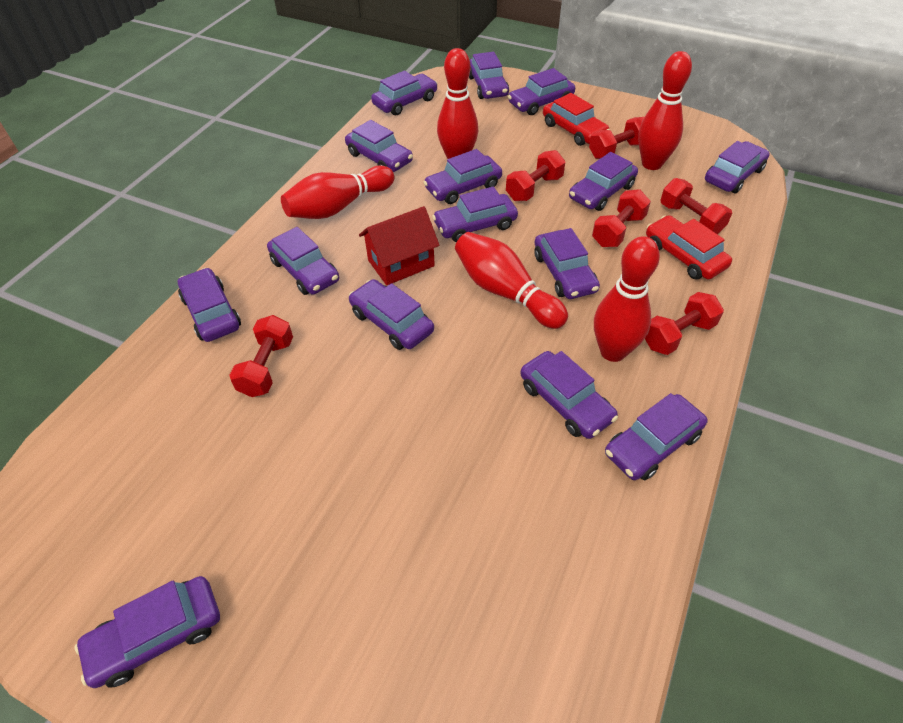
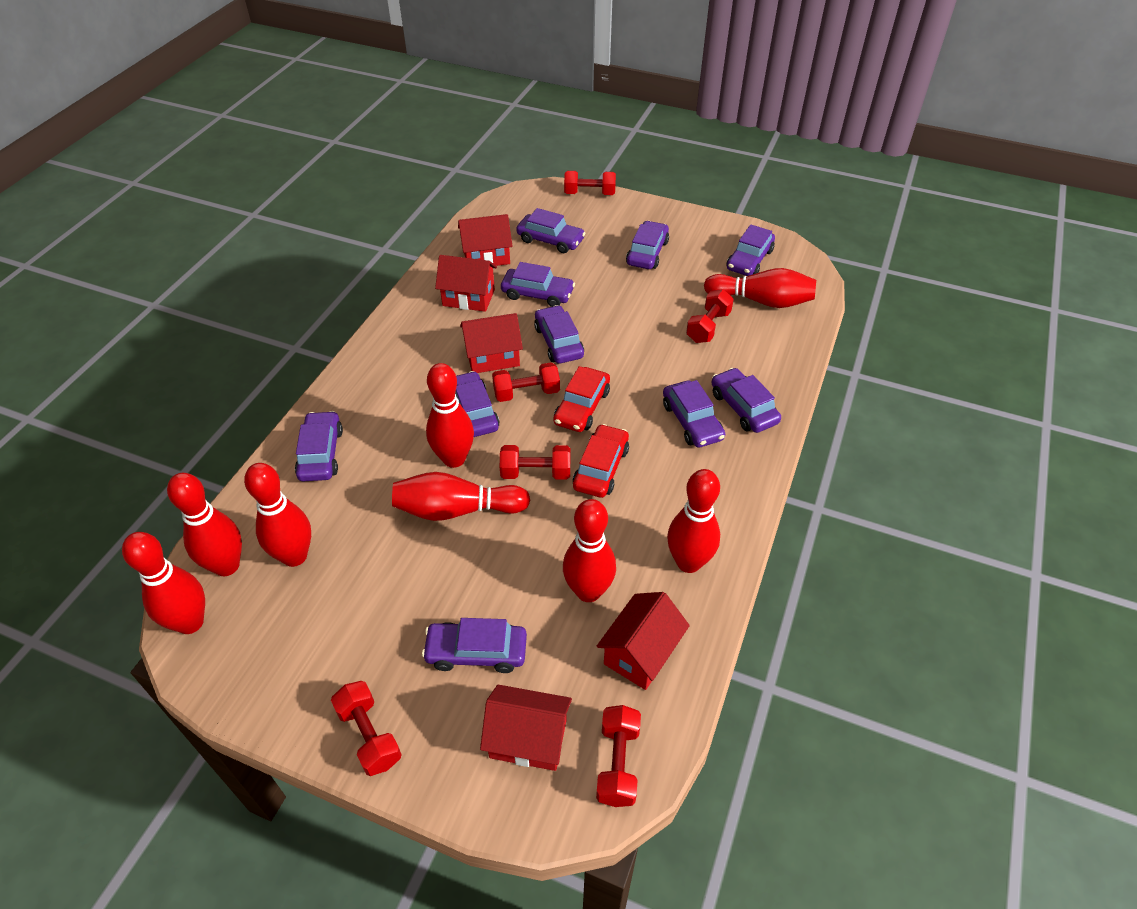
purple car: 15 -> 10
red bowling pin: 5 -> 8
red house: 1 -> 5

